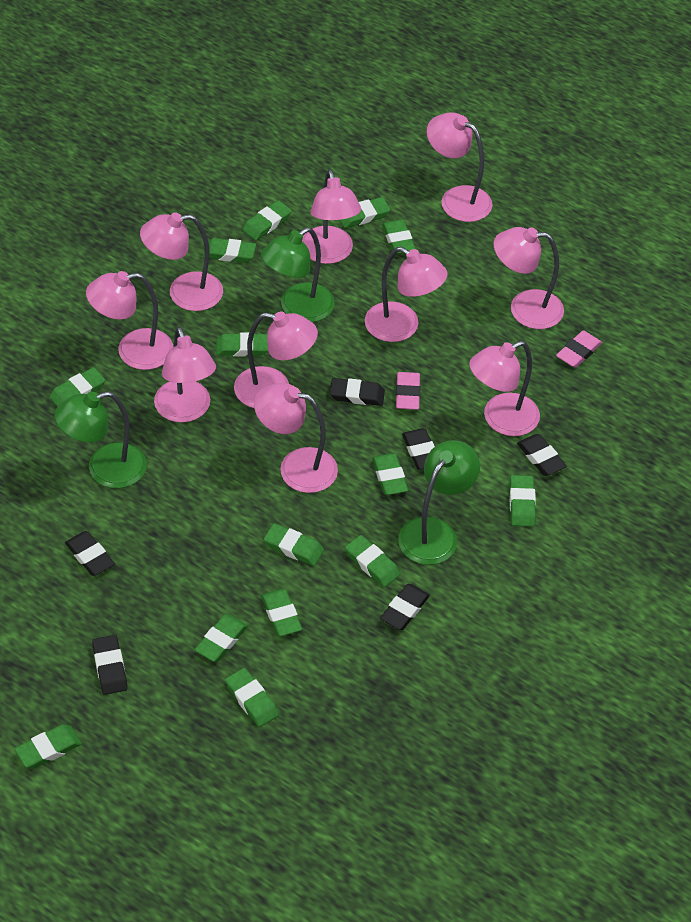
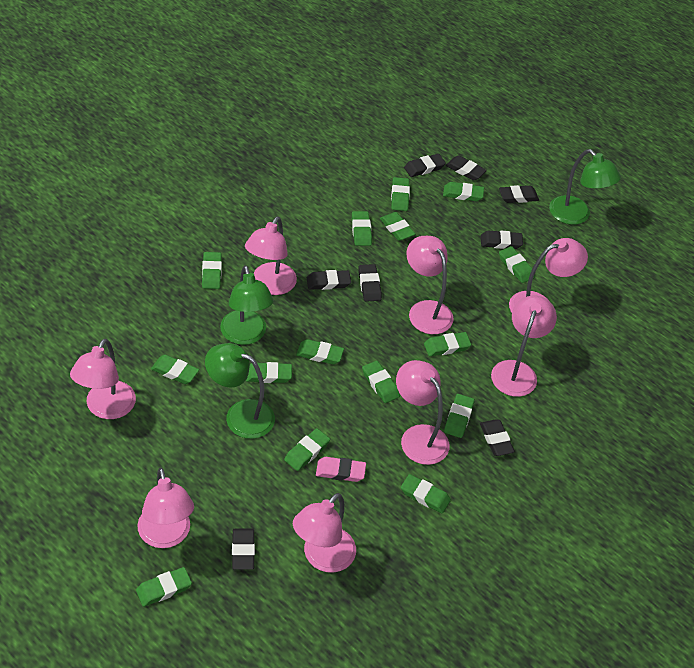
black eraser: 6 -> 8
green eraser: 14 -> 15
pink eraser: 2 -> 1
pink lamp: 10 -> 8

